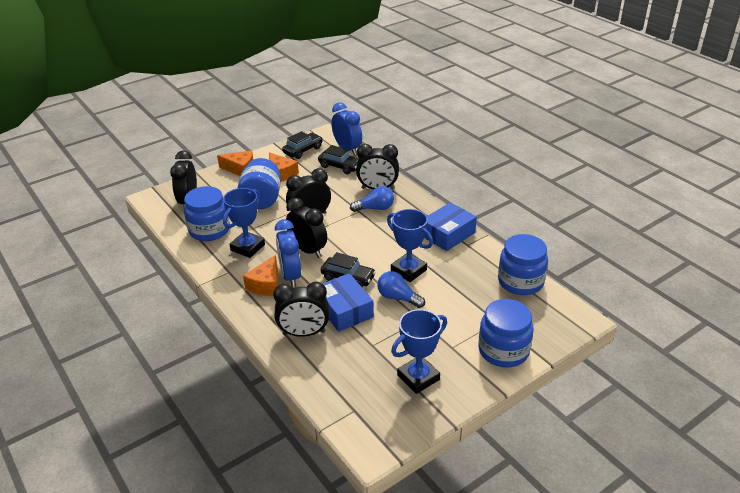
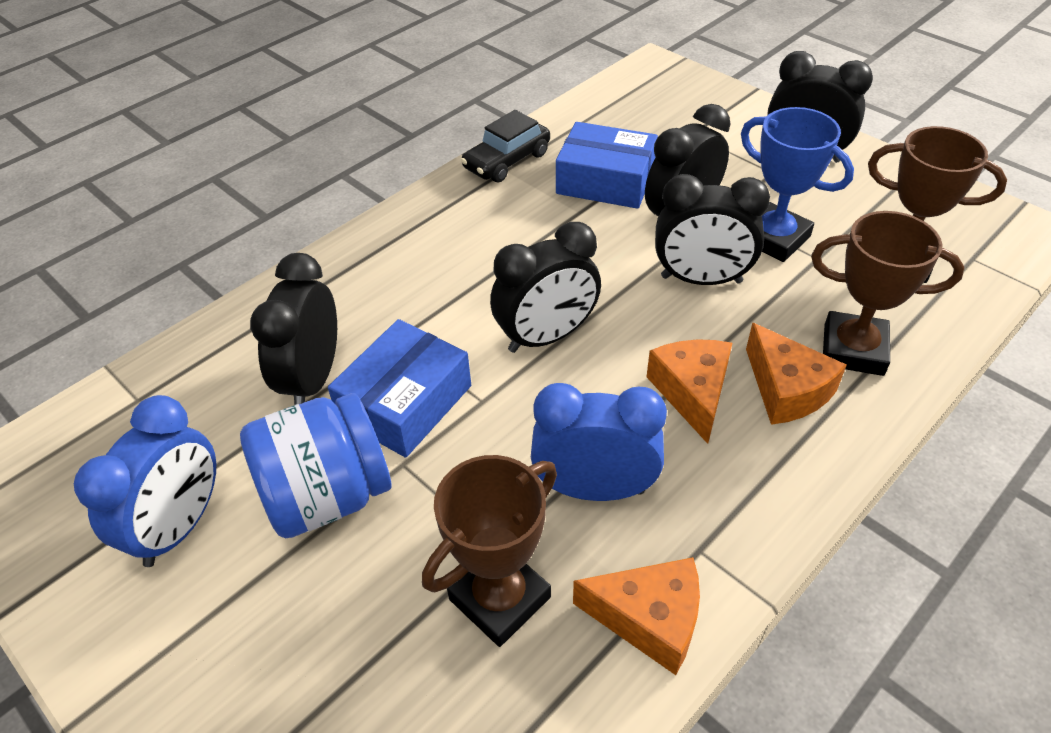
black car: 3 -> 1
blue jar: 4 -> 1
blue light bulb: 2 -> 0
blue trophy: 3 -> 1
brown trophy: 0 -> 3

